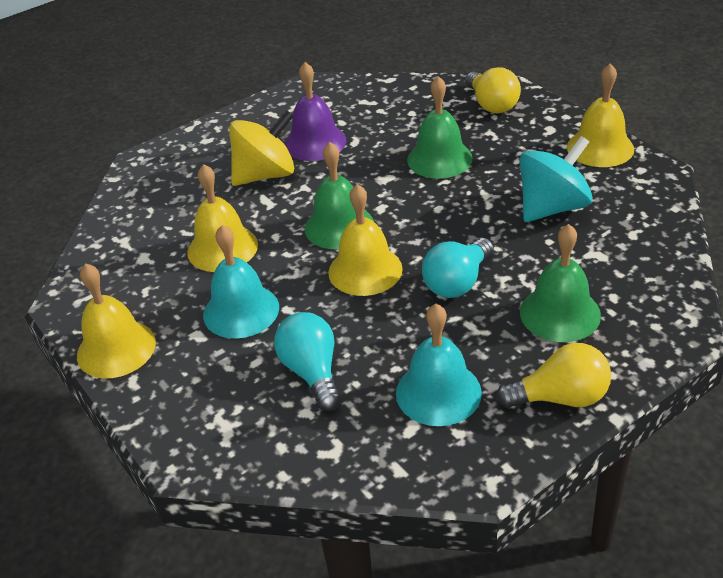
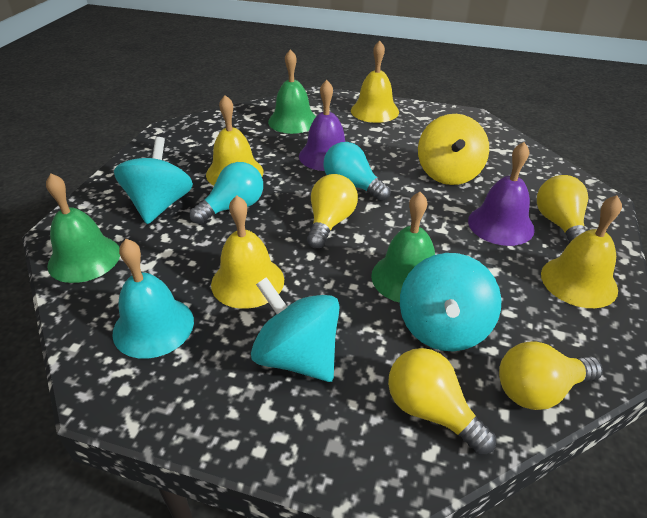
purple bell: 1 -> 2
turquoise bell: 2 -> 1
turquoise spinning top: 1 -> 3
yellow light bulb: 2 -> 4

